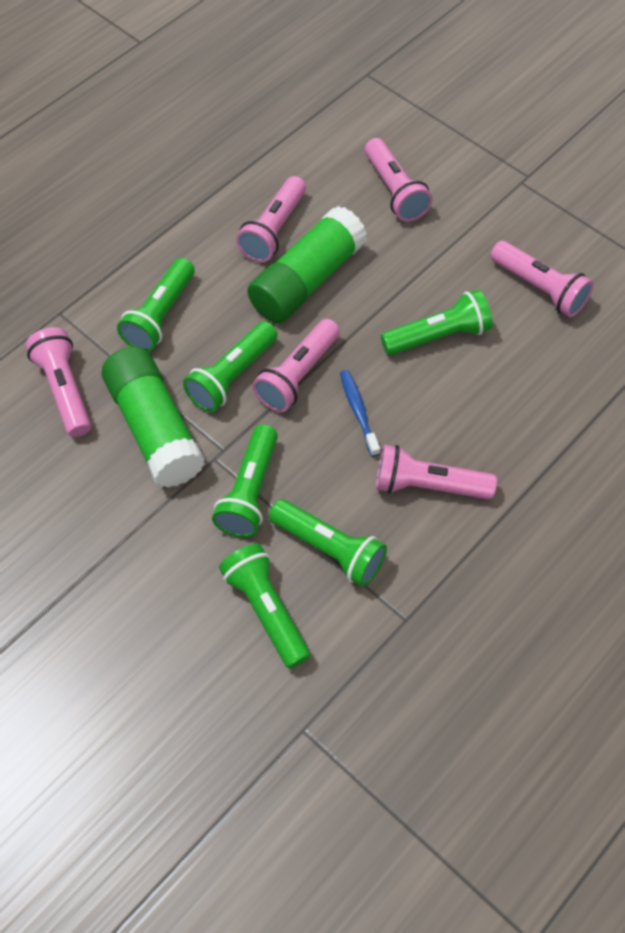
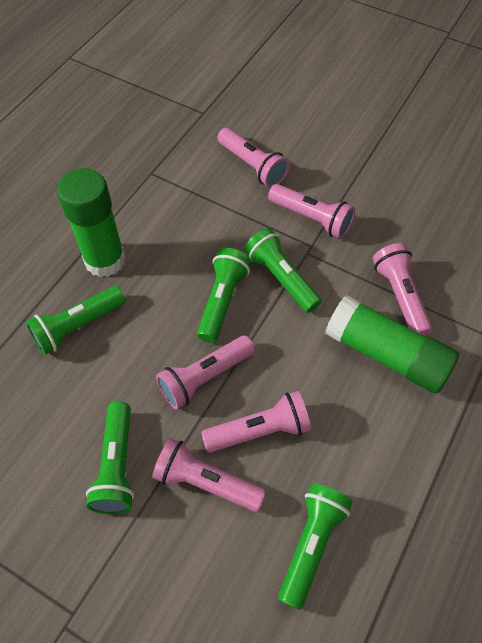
blue toothbrush: 1 -> 0
green flashlight: 6 -> 5

